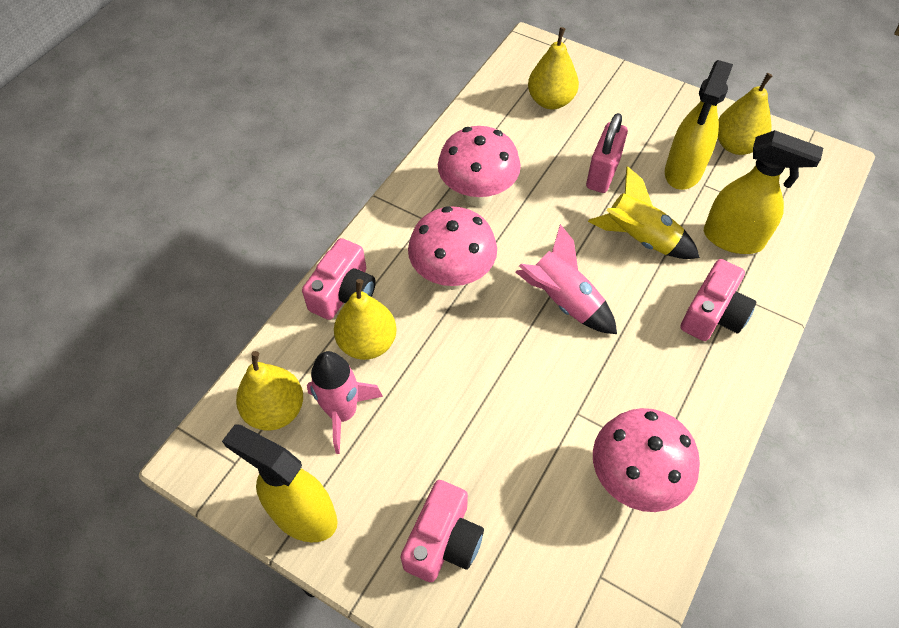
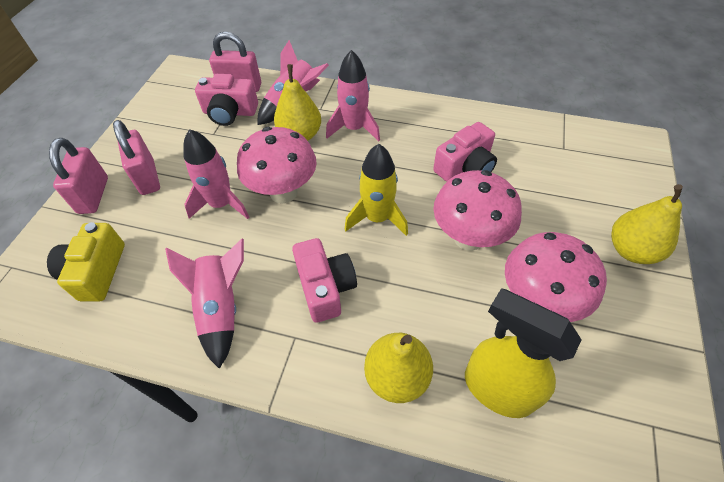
pink padlock: 1 -> 3
pink rocket: 2 -> 4
yellow camera: 0 -> 1
yellow pear: 4 -> 3
yellow spray bottle: 3 -> 1

